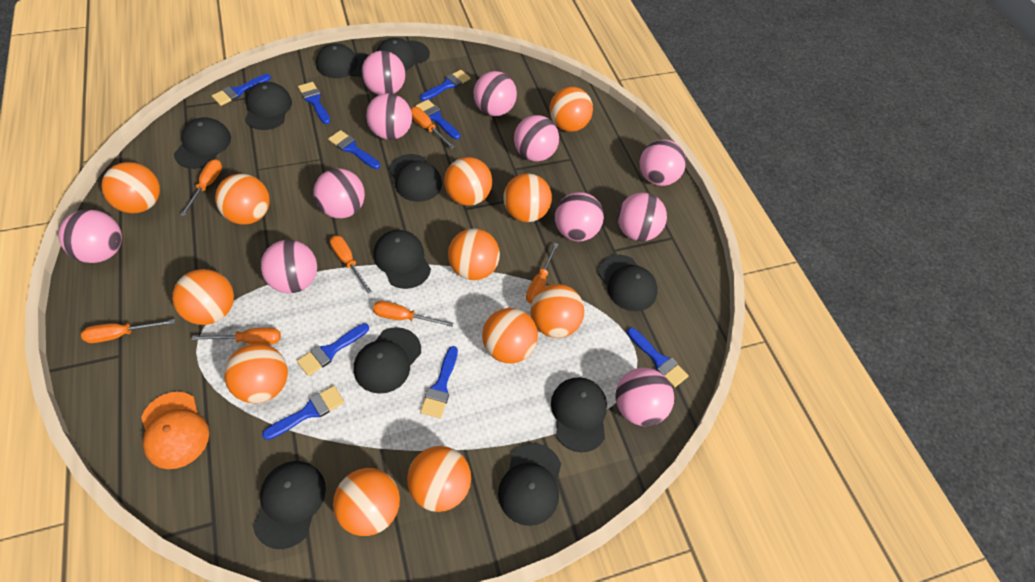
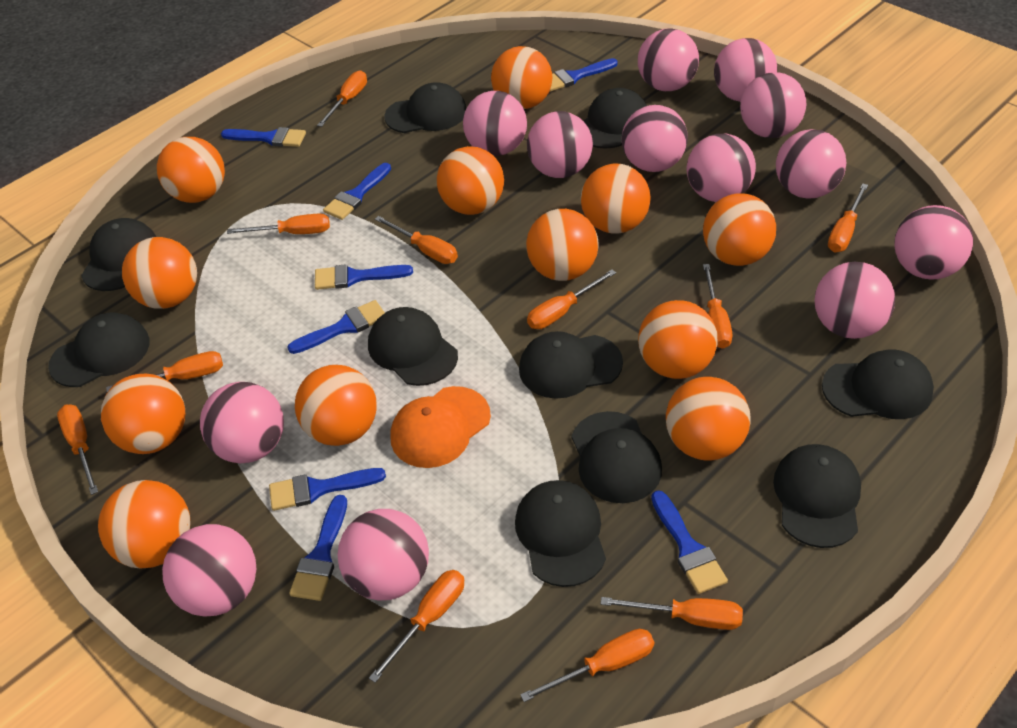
black cap: 11 -> 10
blue brush: 9 -> 8
orange screwdriver: 7 -> 11
pink ball: 11 -> 13

